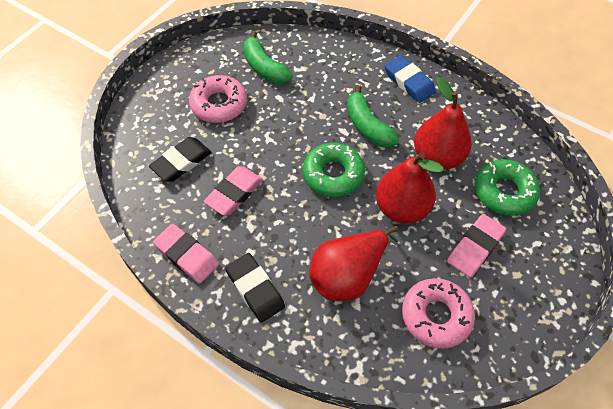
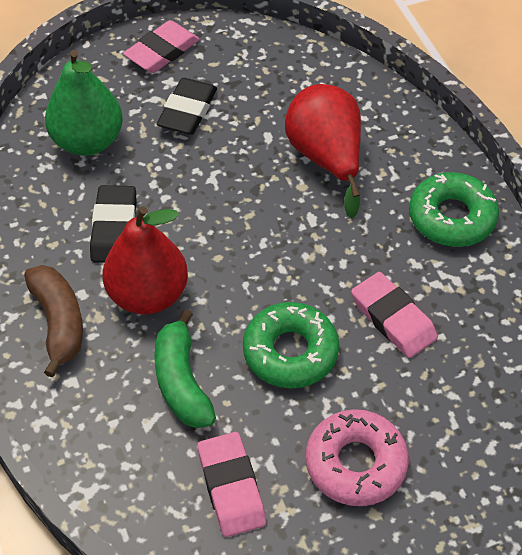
blue eraser: 1 -> 0
brown banana: 0 -> 1
green banana: 2 -> 1
green pear: 0 -> 1
pink donut: 2 -> 1
red pear: 3 -> 2

